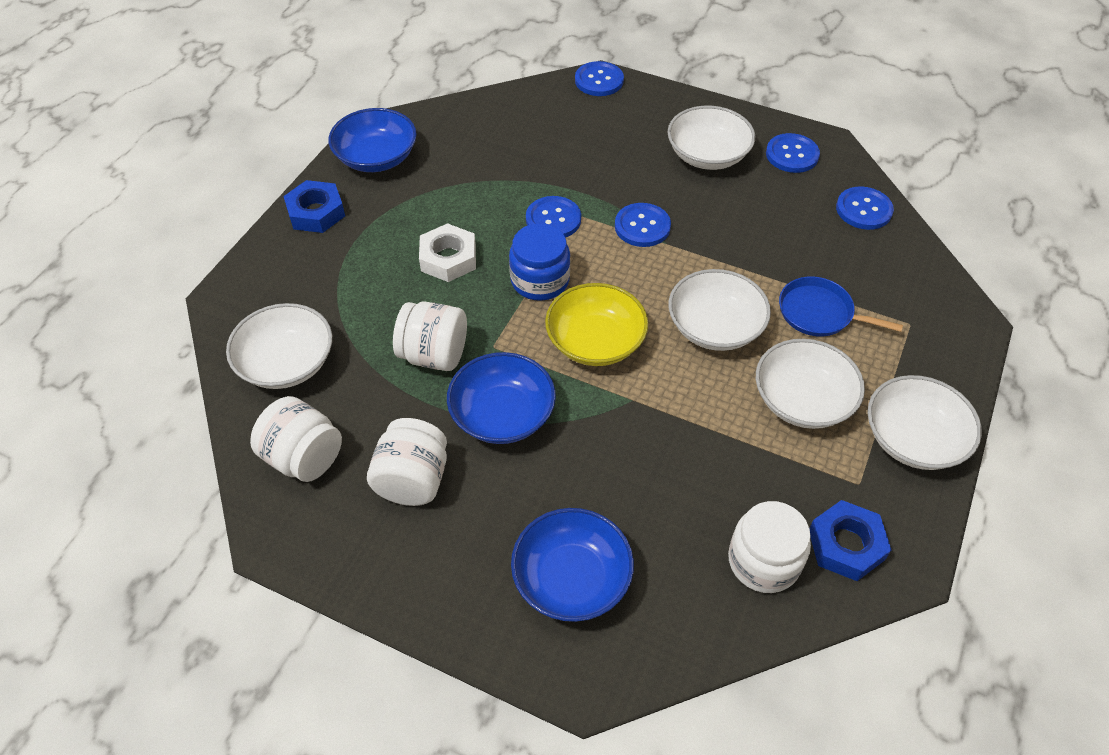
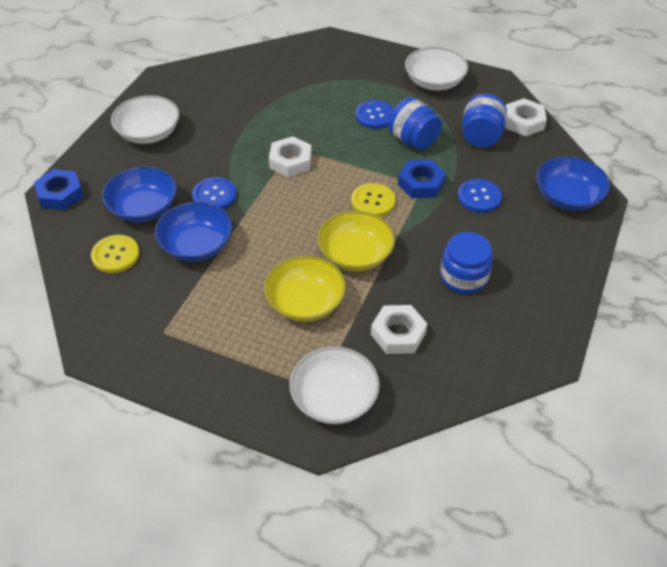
blue button: 5 -> 3
blue jar: 1 -> 3
blue pan: 1 -> 0
white bowl: 5 -> 3
white jar: 4 -> 0
white nut: 1 -> 3
yellow bowl: 1 -> 2
yellow button: 0 -> 2

